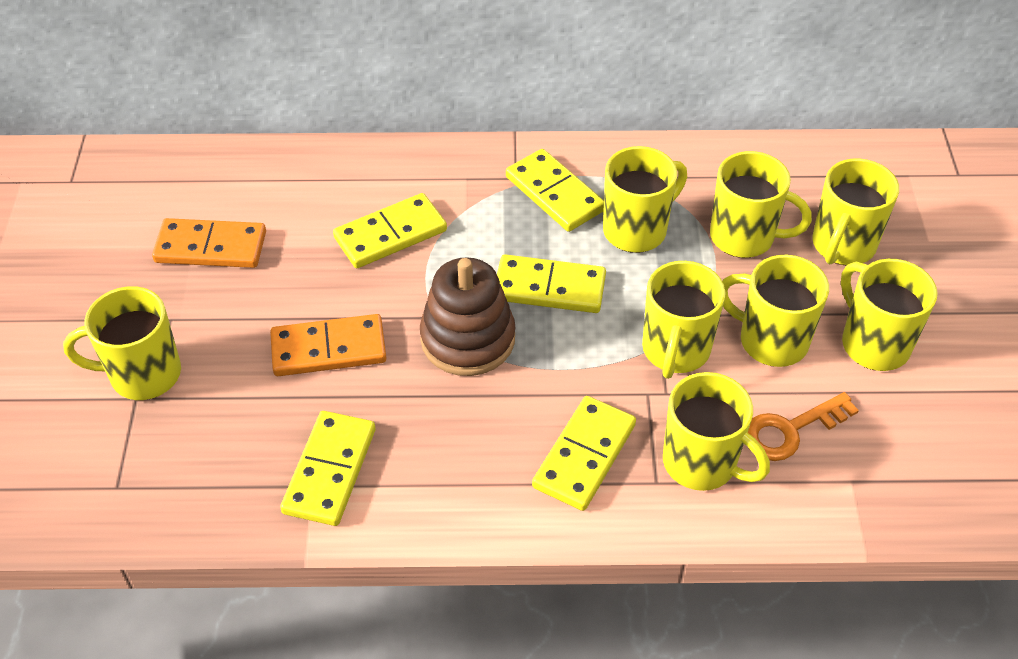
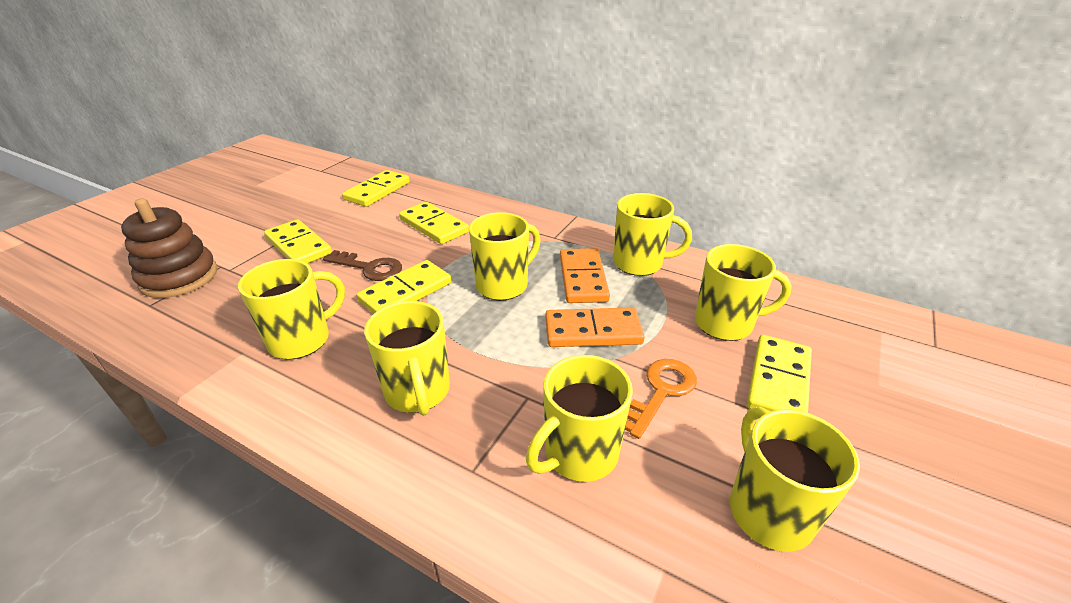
brown key: 0 -> 1
yellow mug: 8 -> 7

